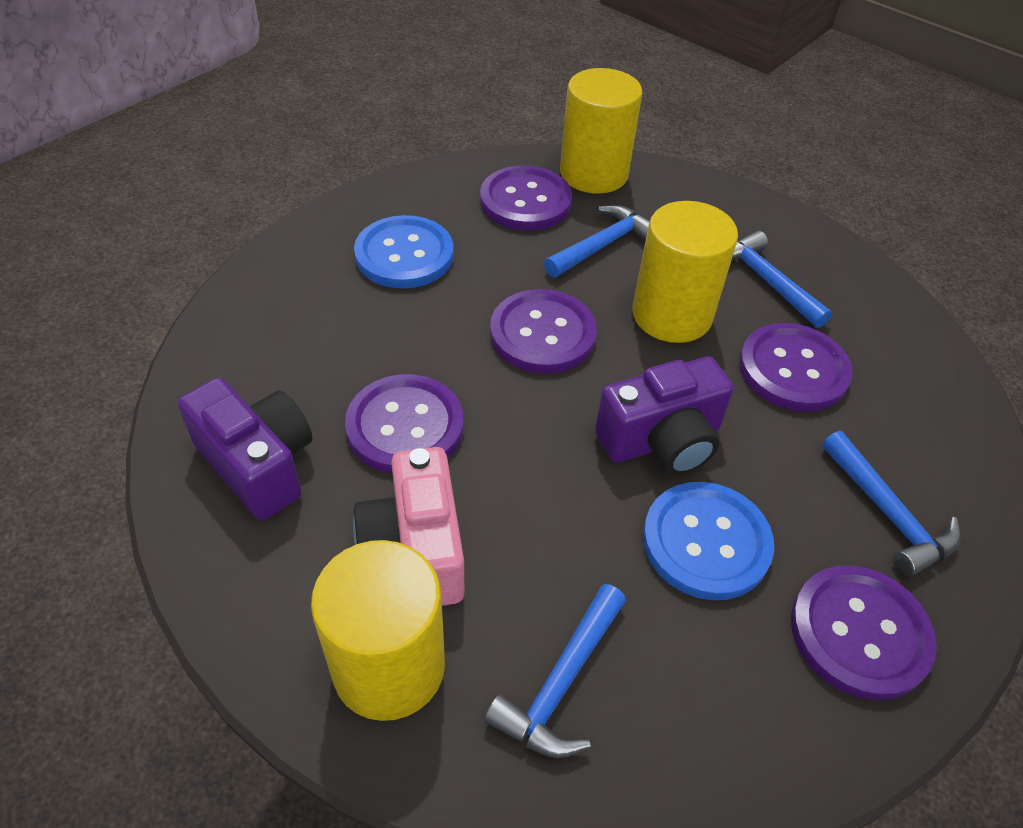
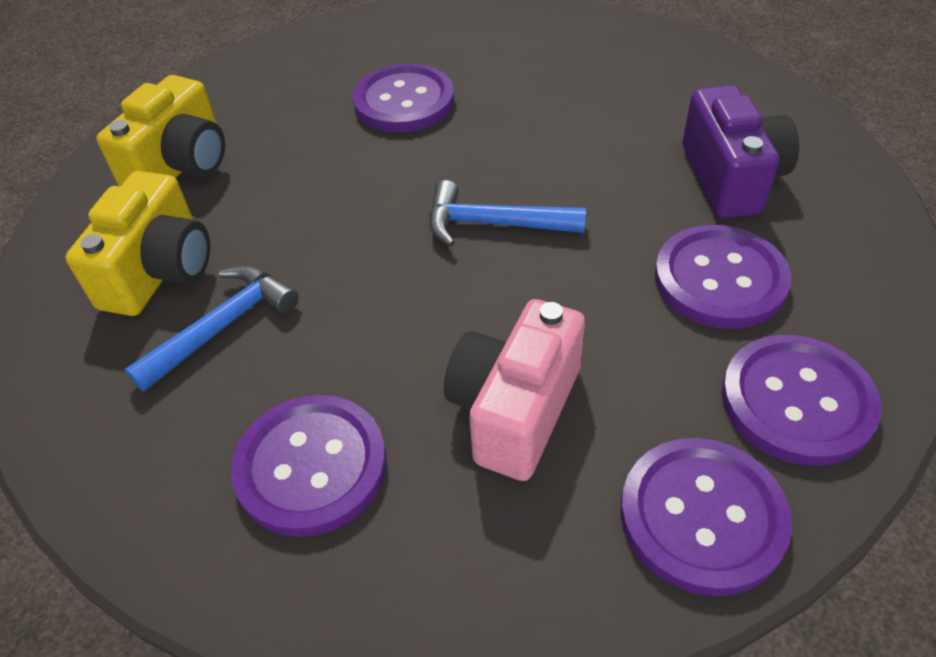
blue button: 2 -> 0
blue hammer: 4 -> 2
purple camera: 2 -> 1
yellow camera: 0 -> 2
yellow cylinder: 3 -> 0

